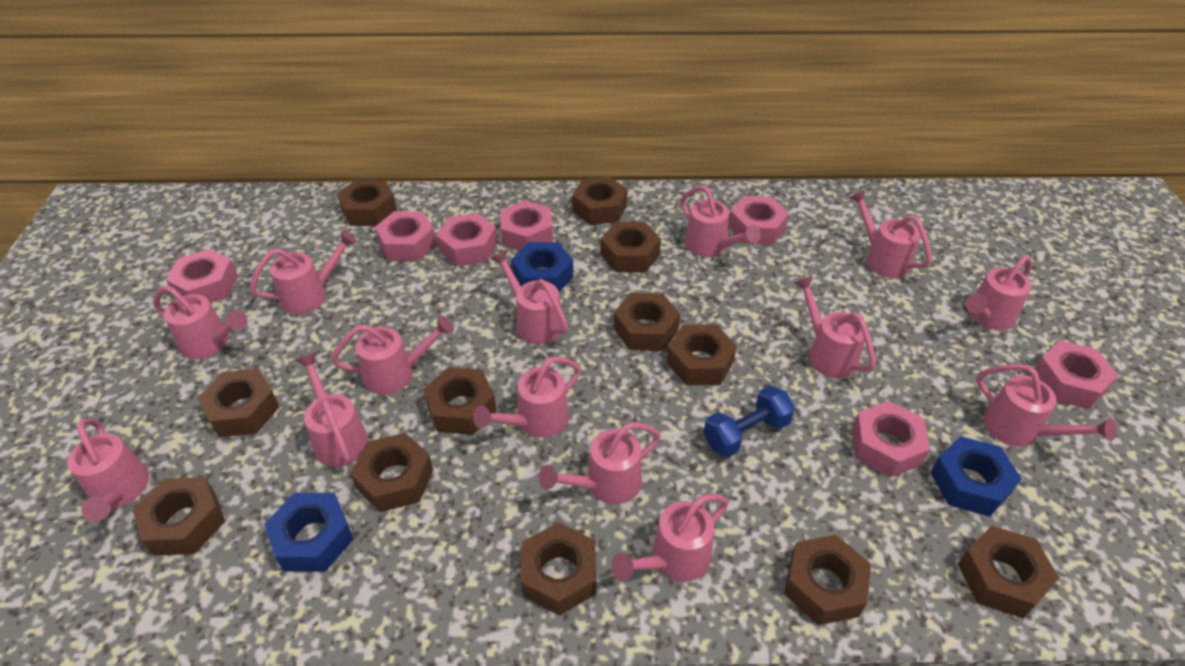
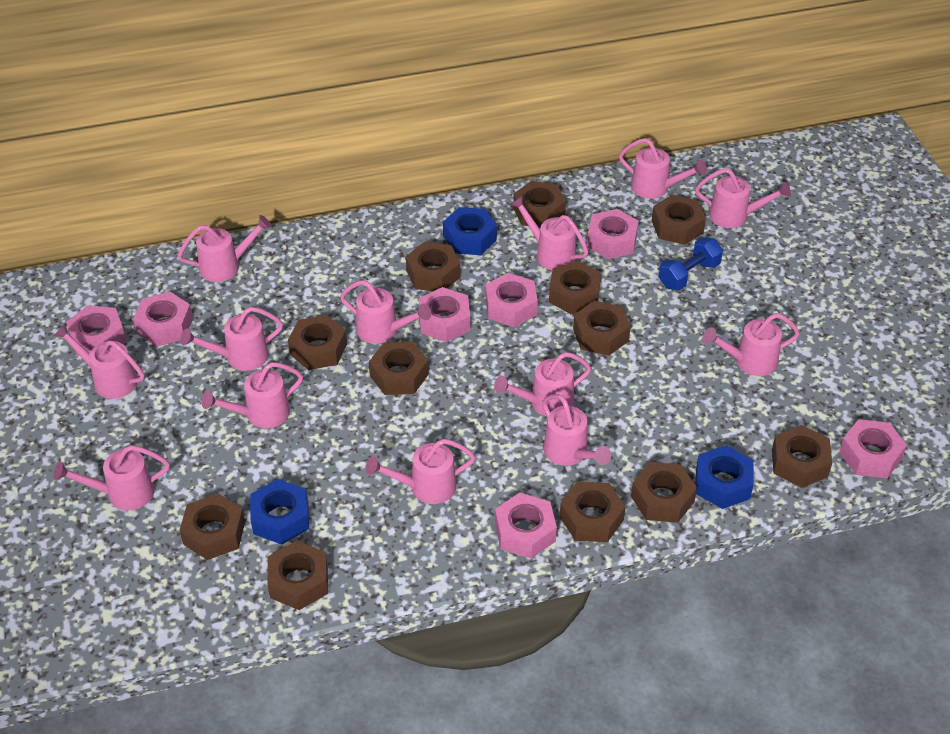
pink watering can: 14 -> 13

